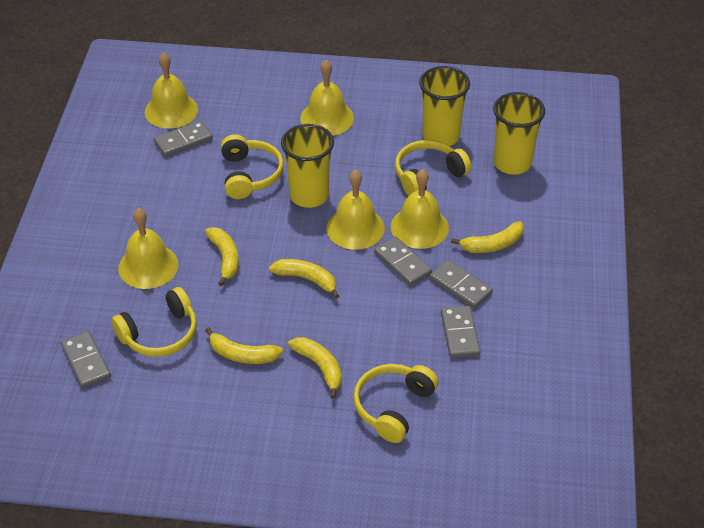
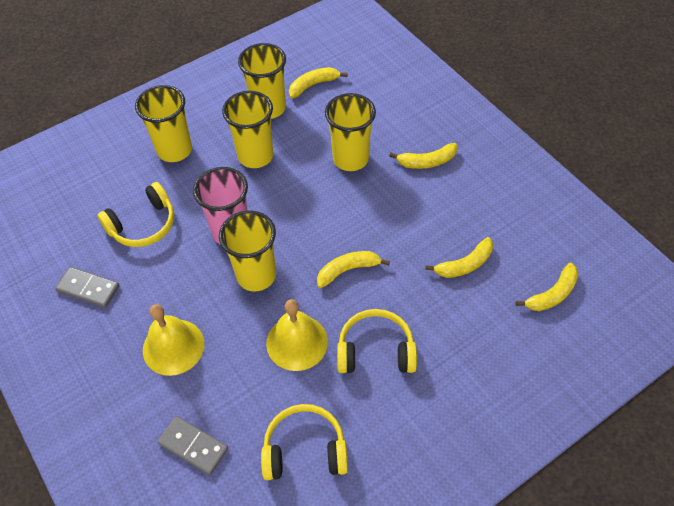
grey domino: 5 -> 2
pink cup: 0 -> 1
yellow bell: 5 -> 2
yellow cup: 3 -> 5
yellow headphones: 4 -> 3

